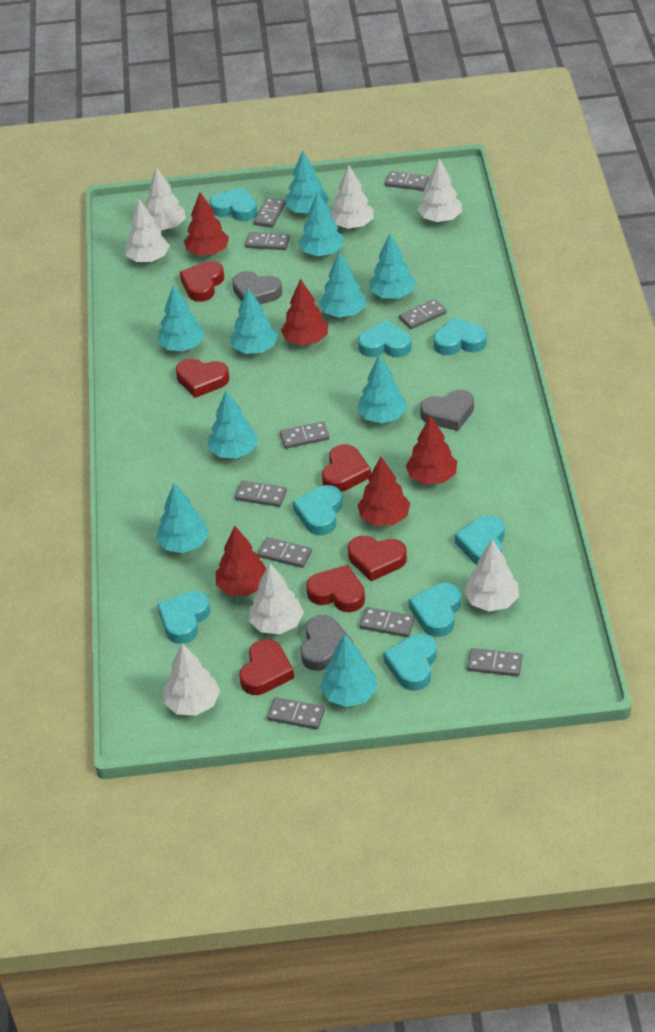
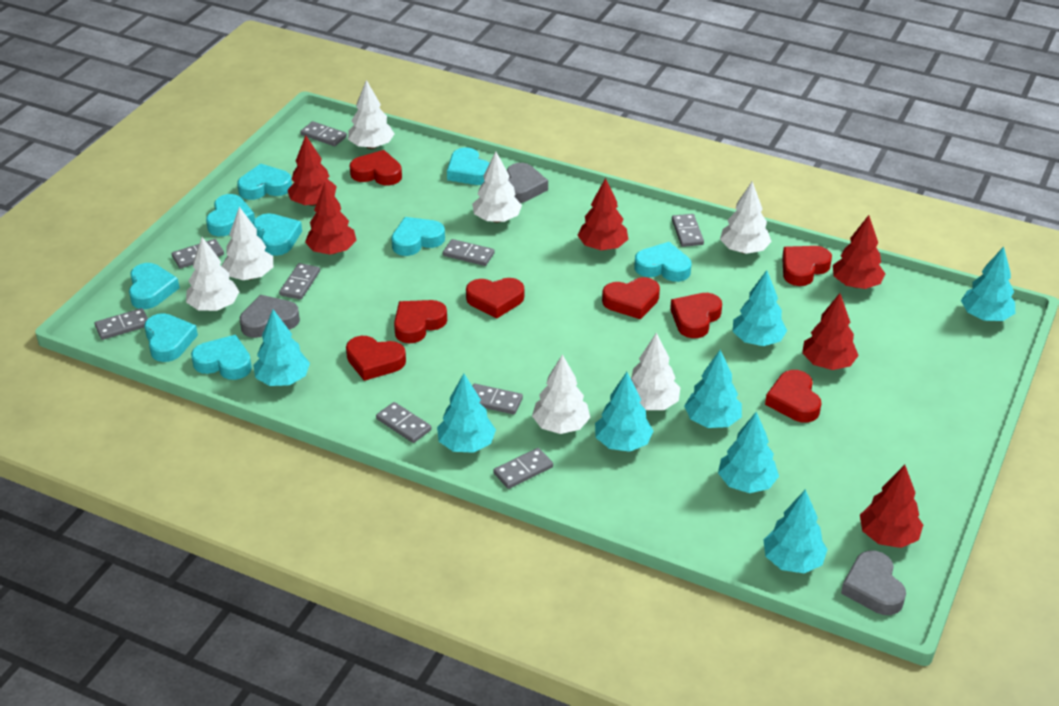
grey domino: 10 -> 9
red heart: 6 -> 8
red tree: 5 -> 6
turquoise heart: 8 -> 9
turquoise tree: 10 -> 8

